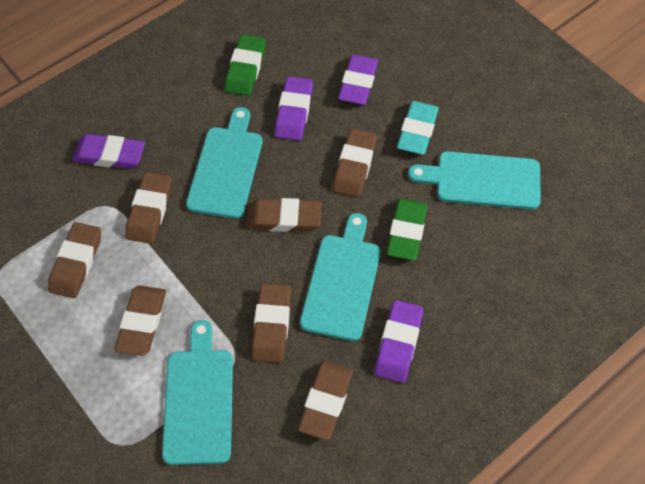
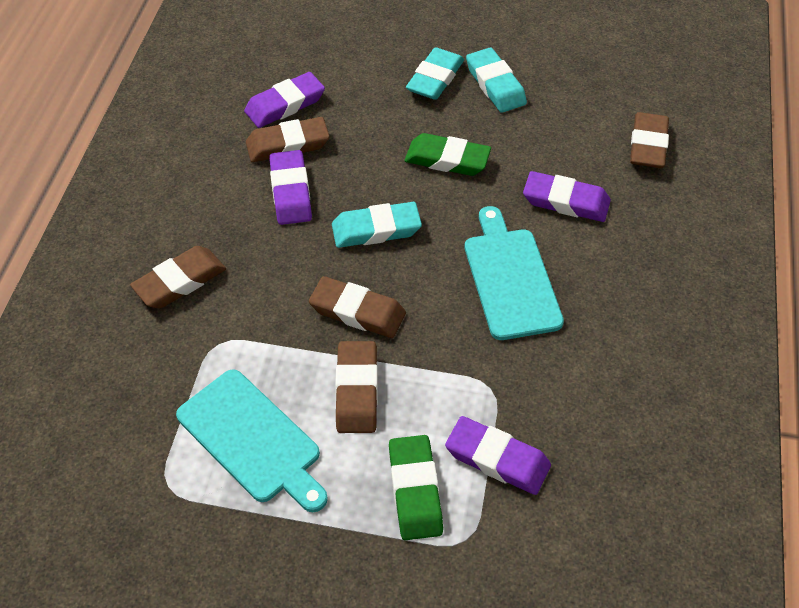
brown eraser: 7 -> 5
turquoise cutting board: 4 -> 2
turquoise eraser: 1 -> 3

